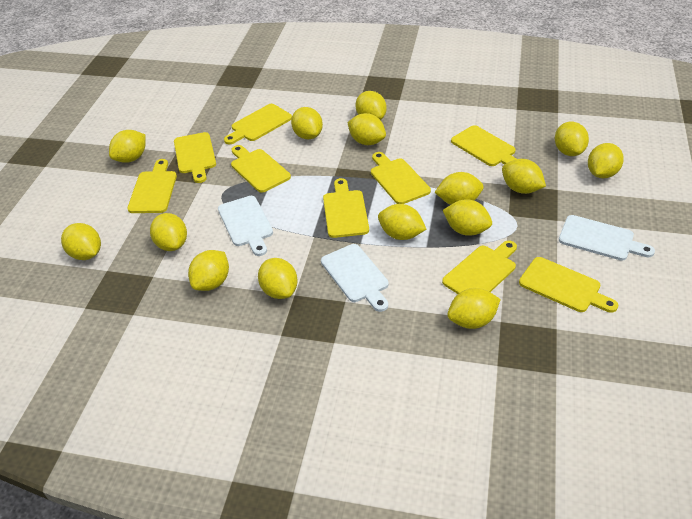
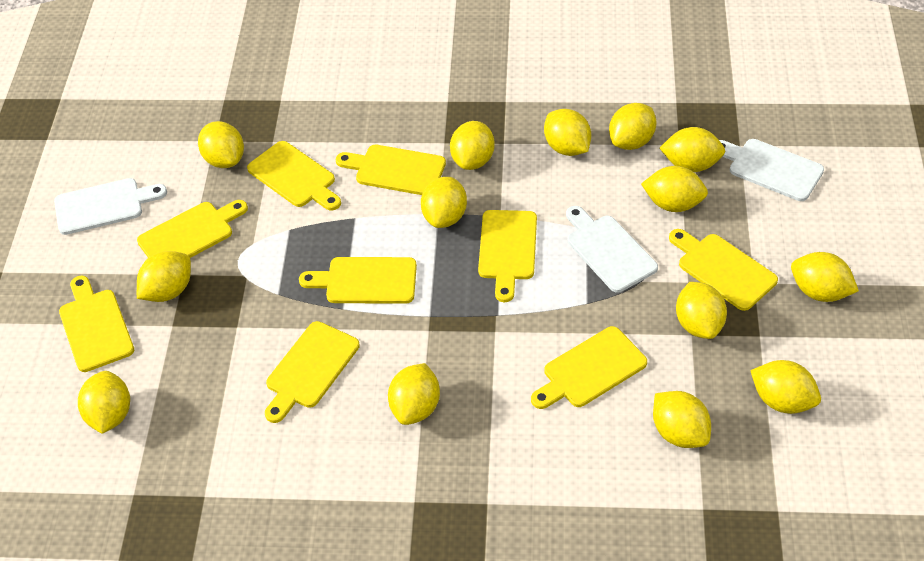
yellow lemon: 15 -> 14

